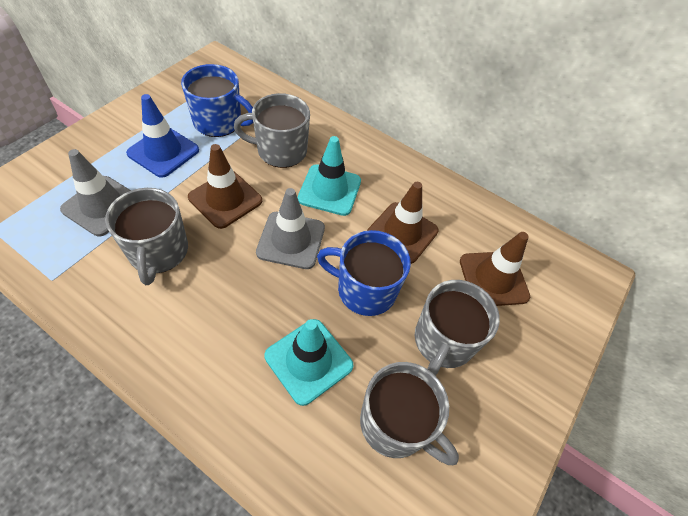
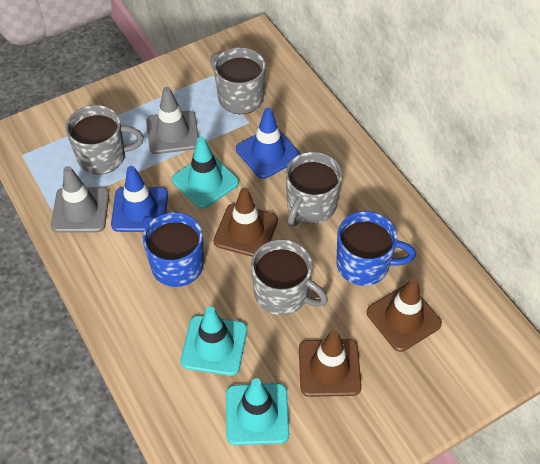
blue traffic cone: 1 -> 2
turquoise traffic cone: 2 -> 3

